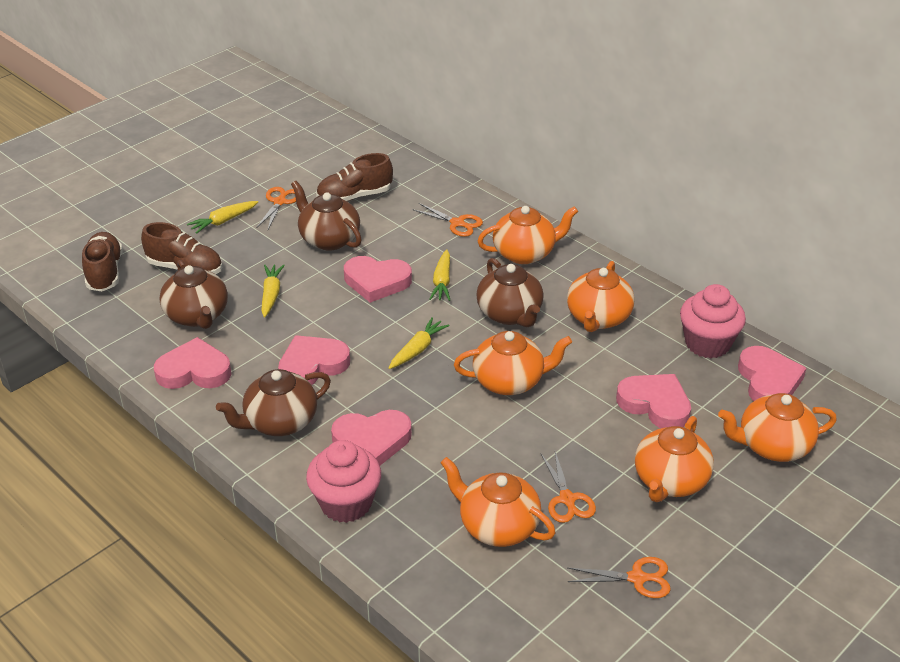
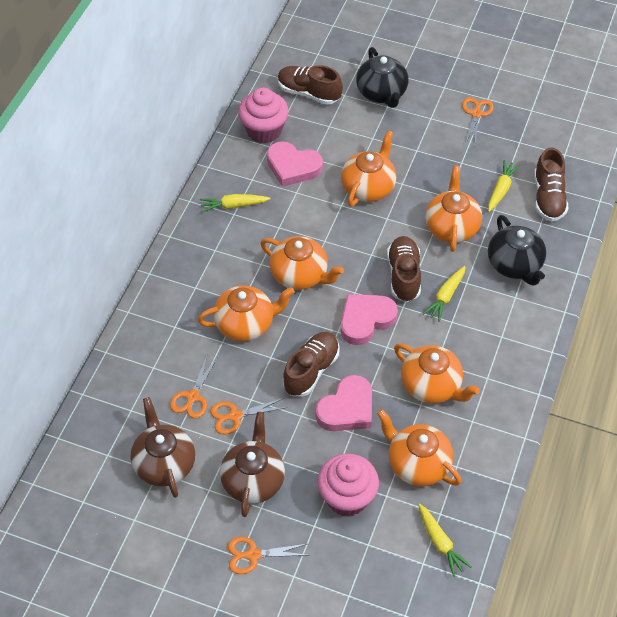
black teapot: 0 -> 2
brown shoe: 3 -> 4
brown teapot: 4 -> 2
pink heart: 6 -> 3

